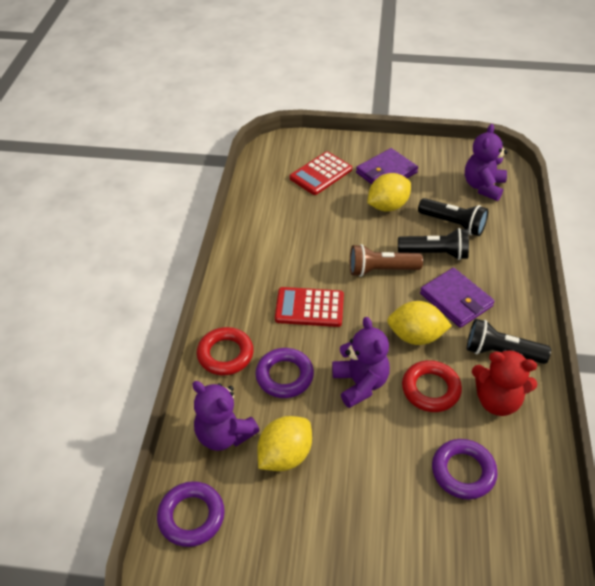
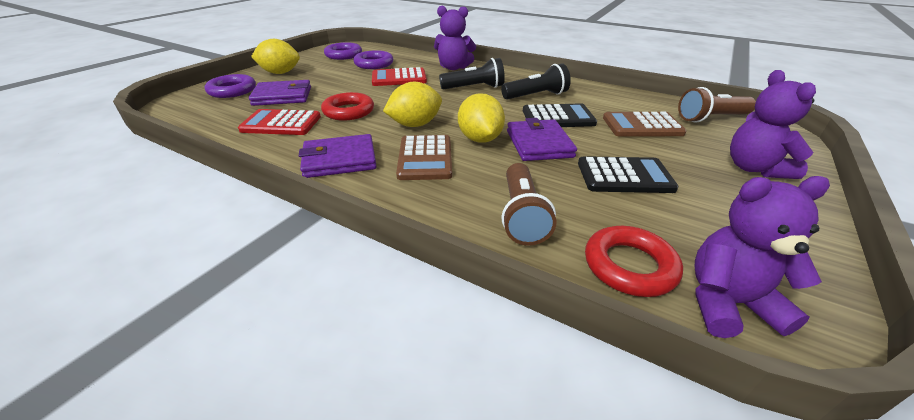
black calculator: 0 -> 2
black flashlight: 3 -> 2
brown calculator: 0 -> 2
brown flashlight: 1 -> 2
purple wallet: 2 -> 3
red teddy bear: 1 -> 0

